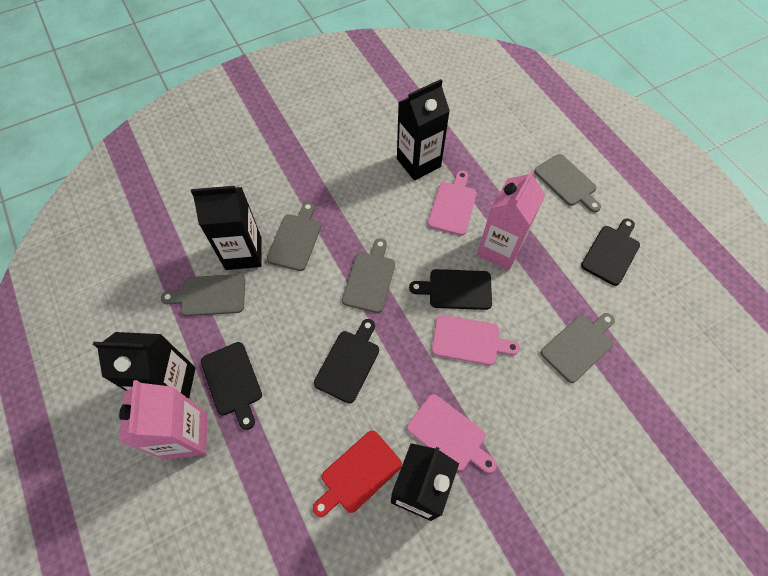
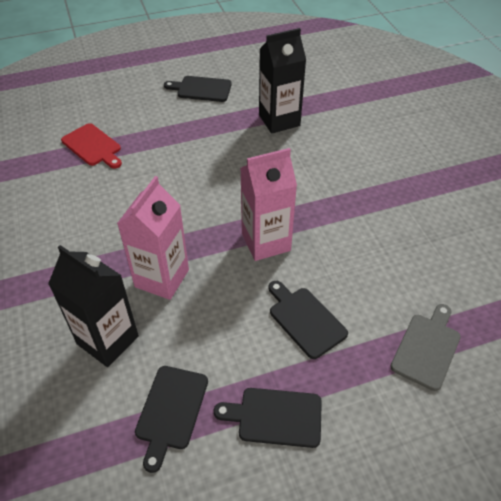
black carton: 4 -> 2
grey cutting board: 5 -> 1
pink cutting board: 3 -> 0

